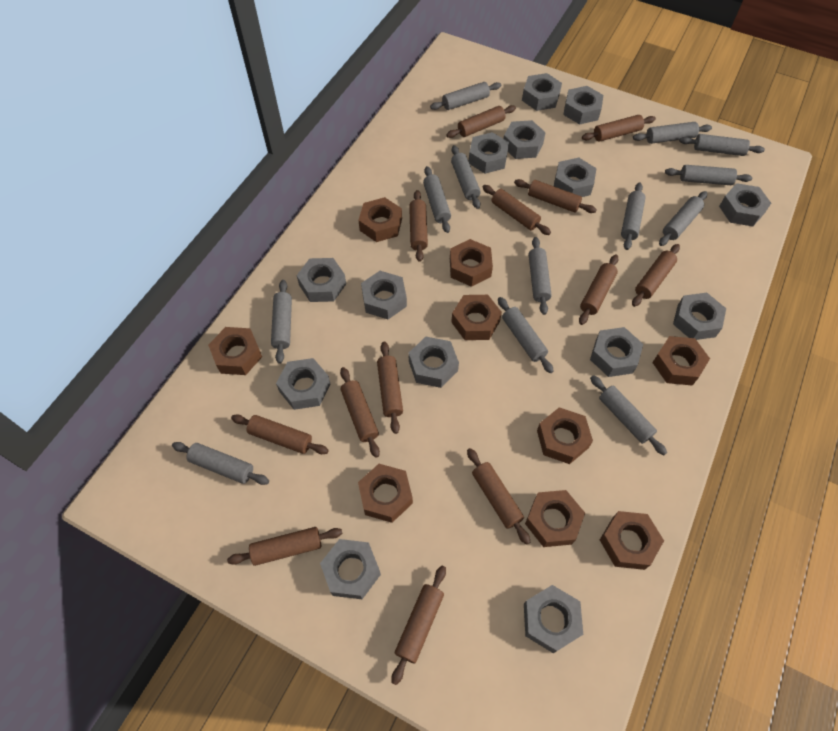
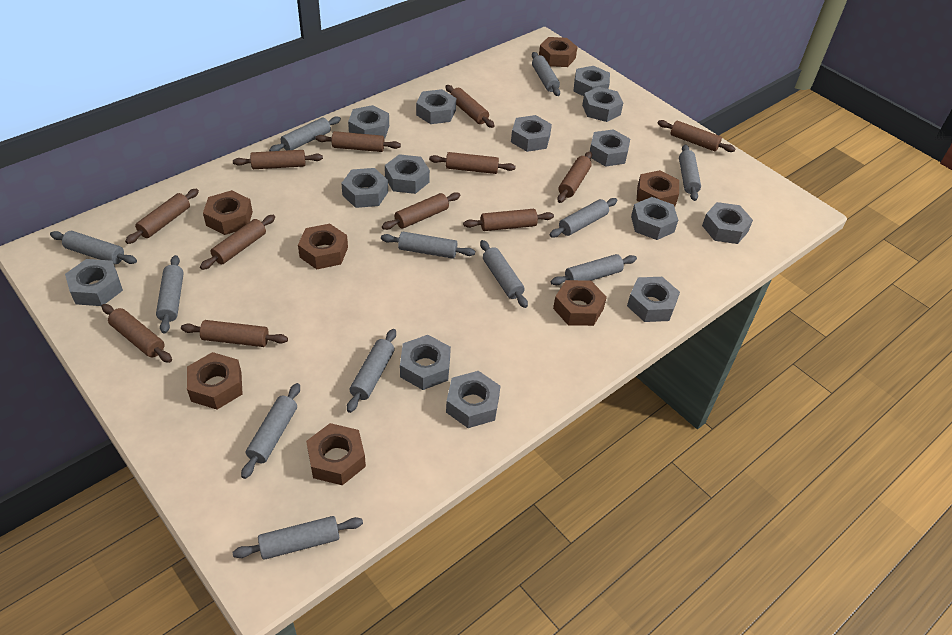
brown nut: 9 -> 7
brown rolling pin: 13 -> 12
grey rolling pin: 13 -> 12

